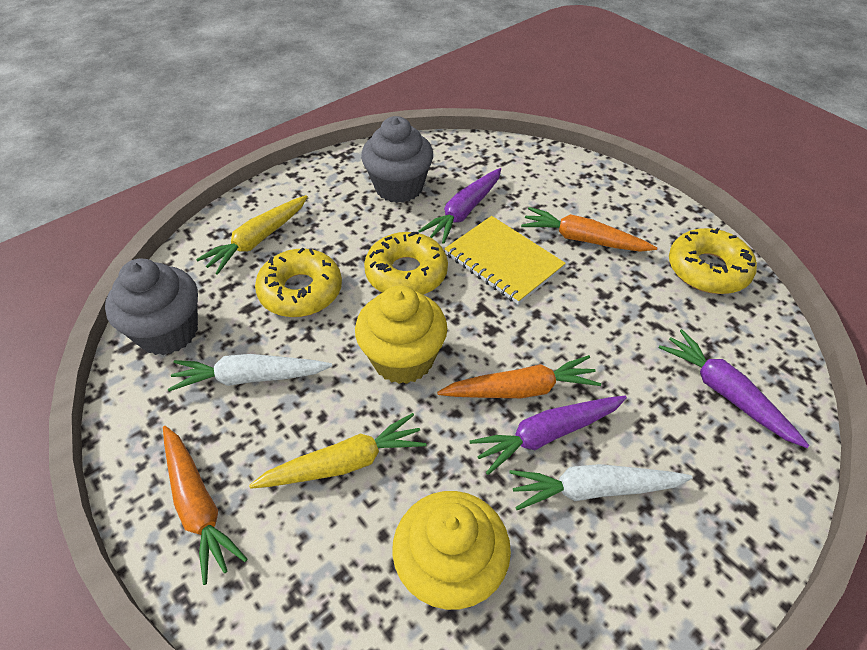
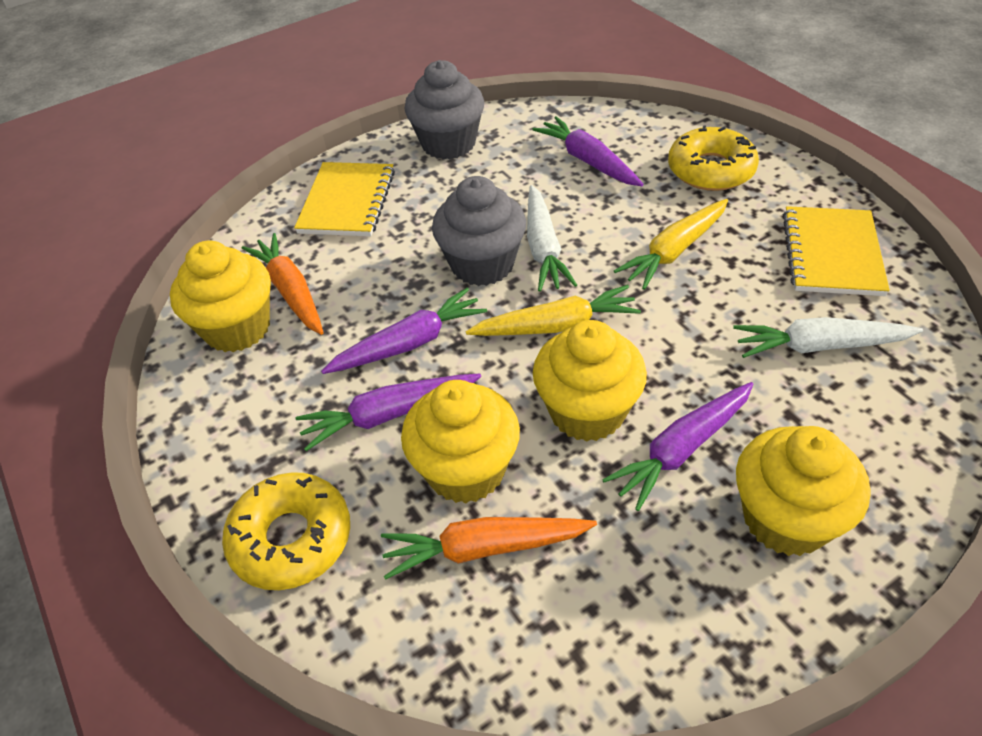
orange carrot: 3 -> 2
purple carrot: 3 -> 4
yellow cupcake: 2 -> 4
yellow donut: 3 -> 2
yellow notebook: 1 -> 2

